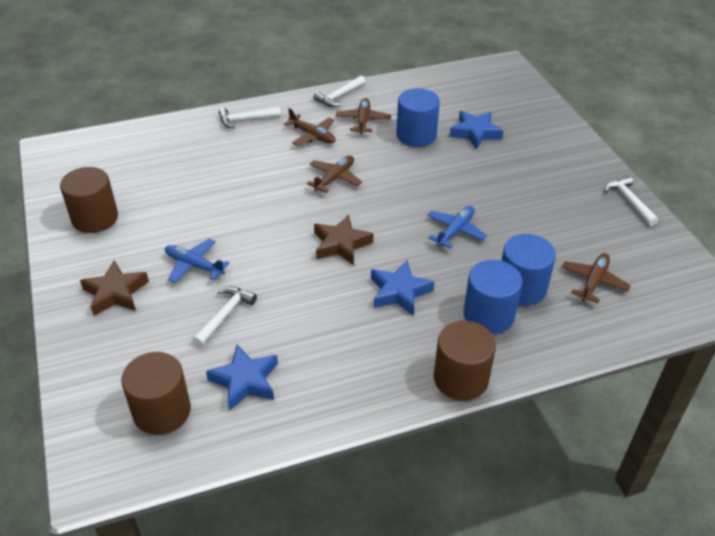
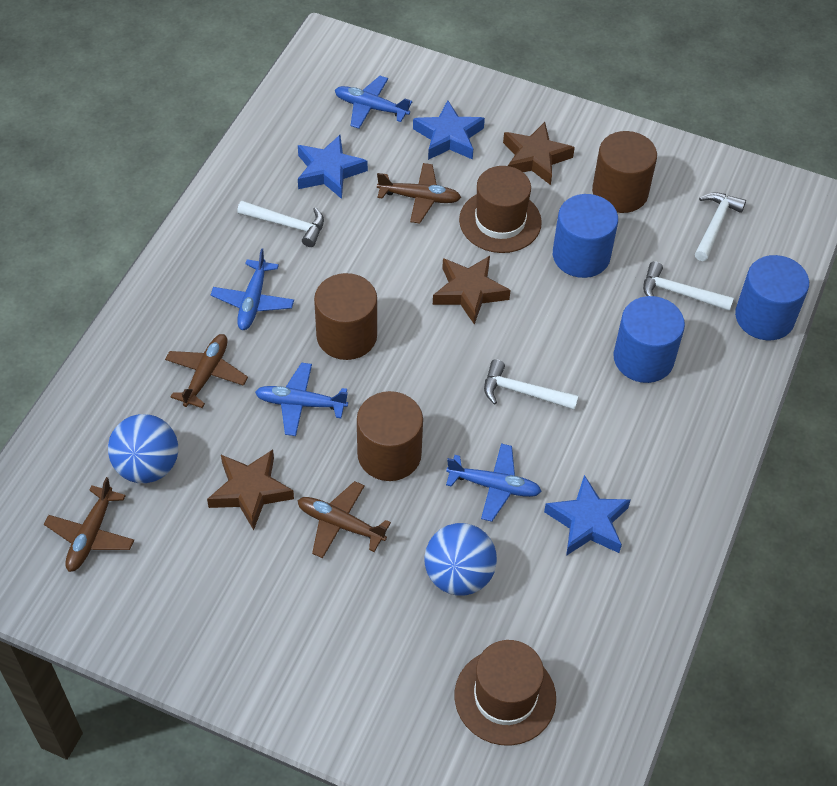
blue ball: 0 -> 2
blue plane: 2 -> 4
brown hat: 0 -> 2
brown star: 2 -> 3

